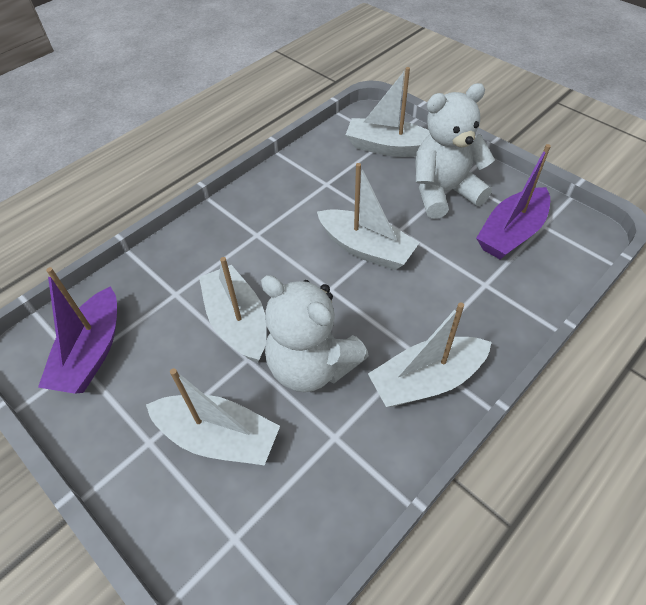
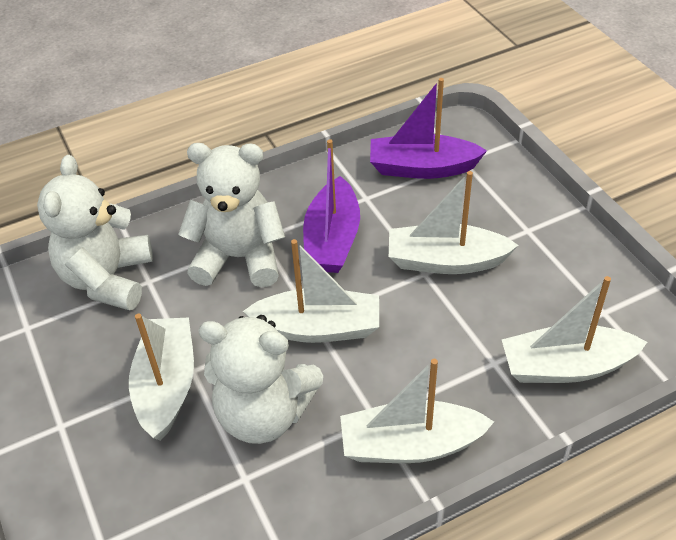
white teddy bear: 2 -> 3

